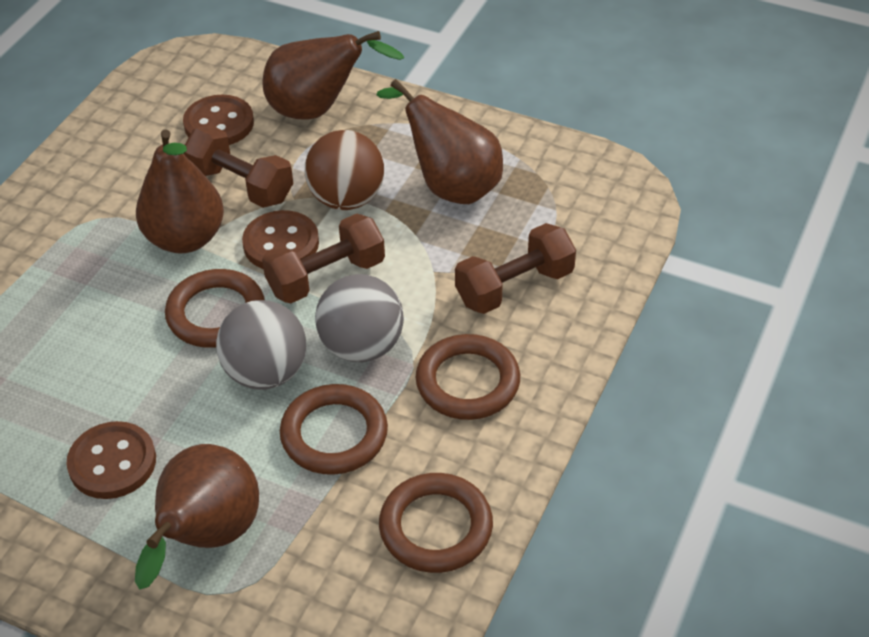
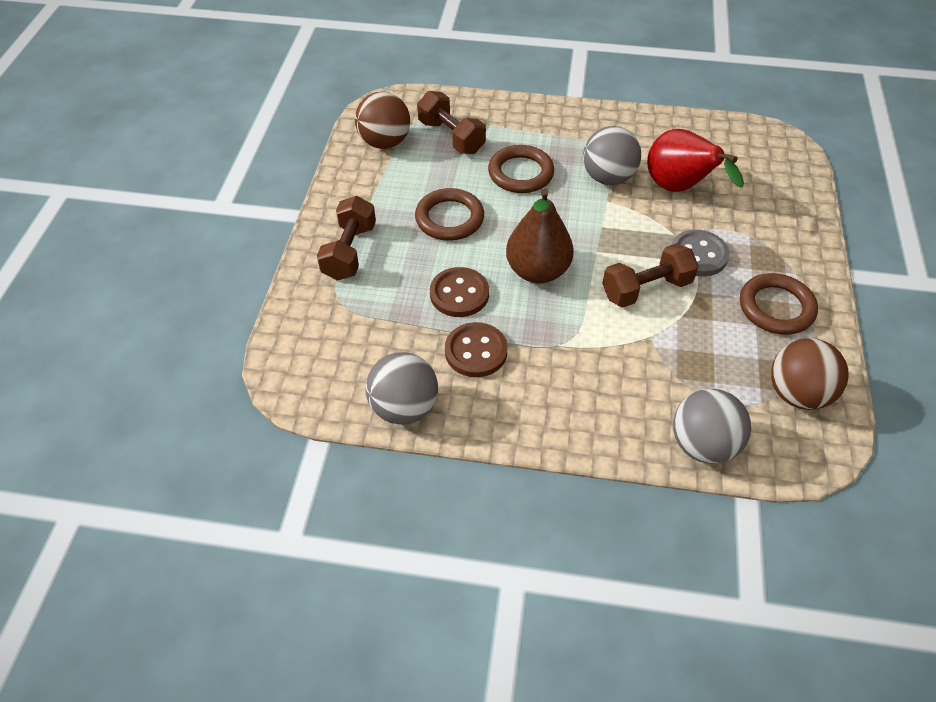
brown ball: 1 -> 2
brown button: 3 -> 2
brown pear: 4 -> 1
brown ring: 4 -> 3
grey ball: 2 -> 3
grey button: 0 -> 1
red pear: 0 -> 1

